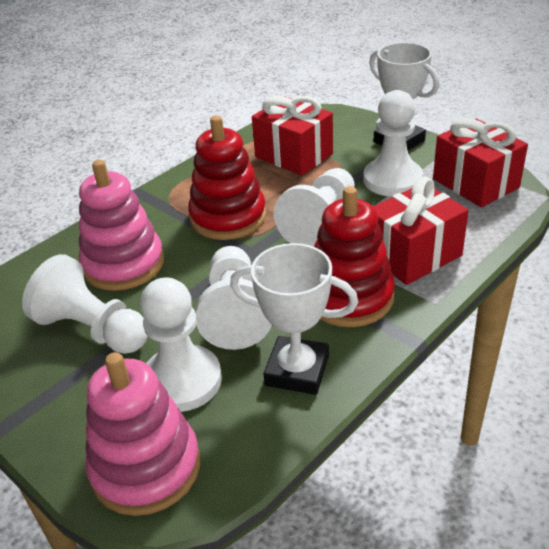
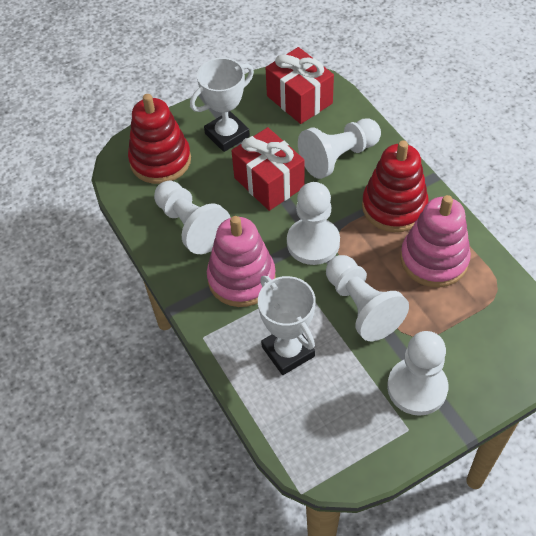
red gift: 3 -> 2

